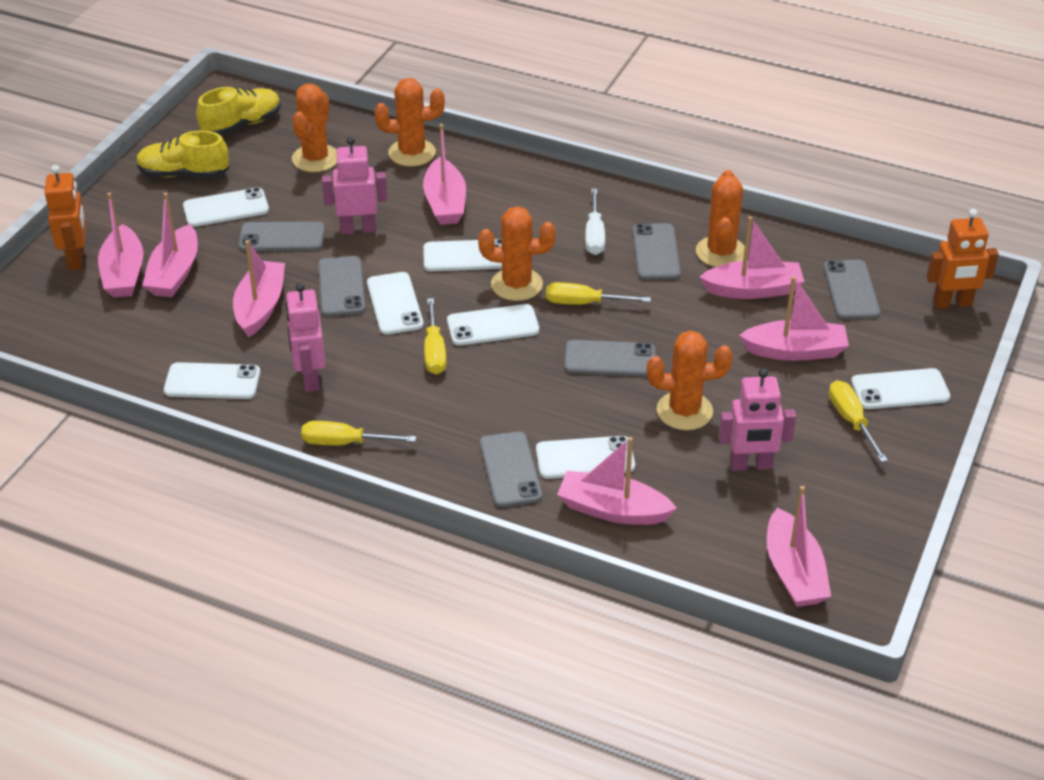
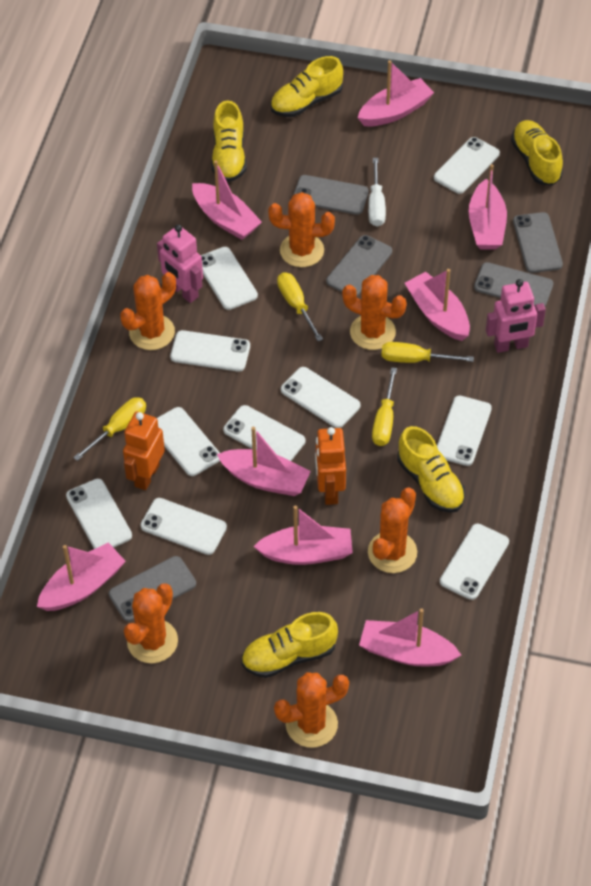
grey phone: 6 -> 5
orange cactus: 5 -> 6
pink robot: 3 -> 2
white phone: 7 -> 10
yellow shoe: 2 -> 5

